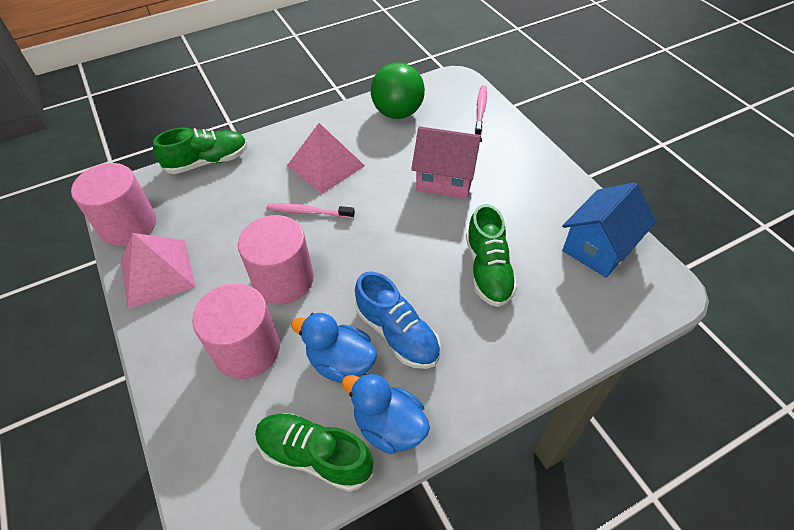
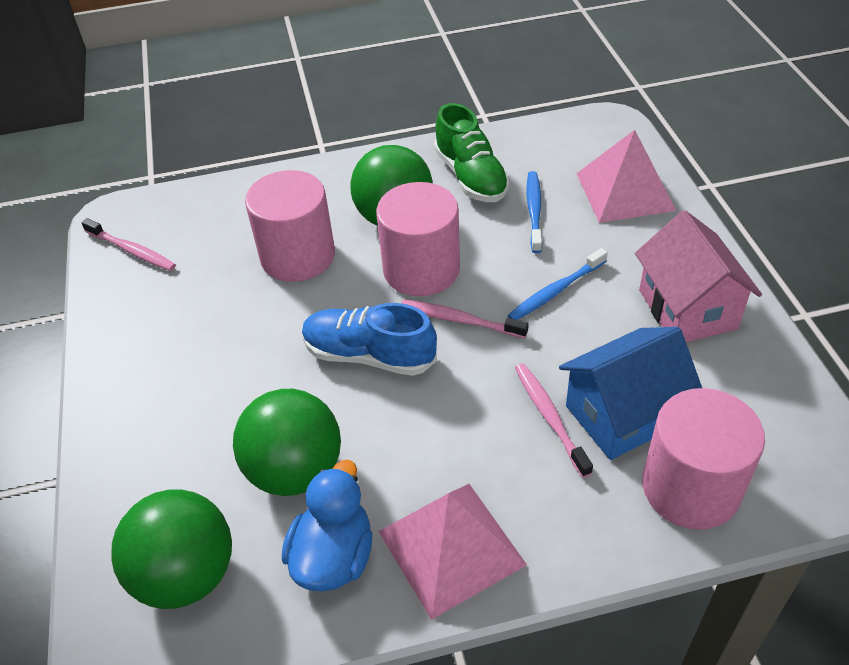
blue duck: 2 -> 1
blue toothbrush: 0 -> 2
green ball: 1 -> 3
green shoe: 3 -> 1
pink toothbrush: 2 -> 3

